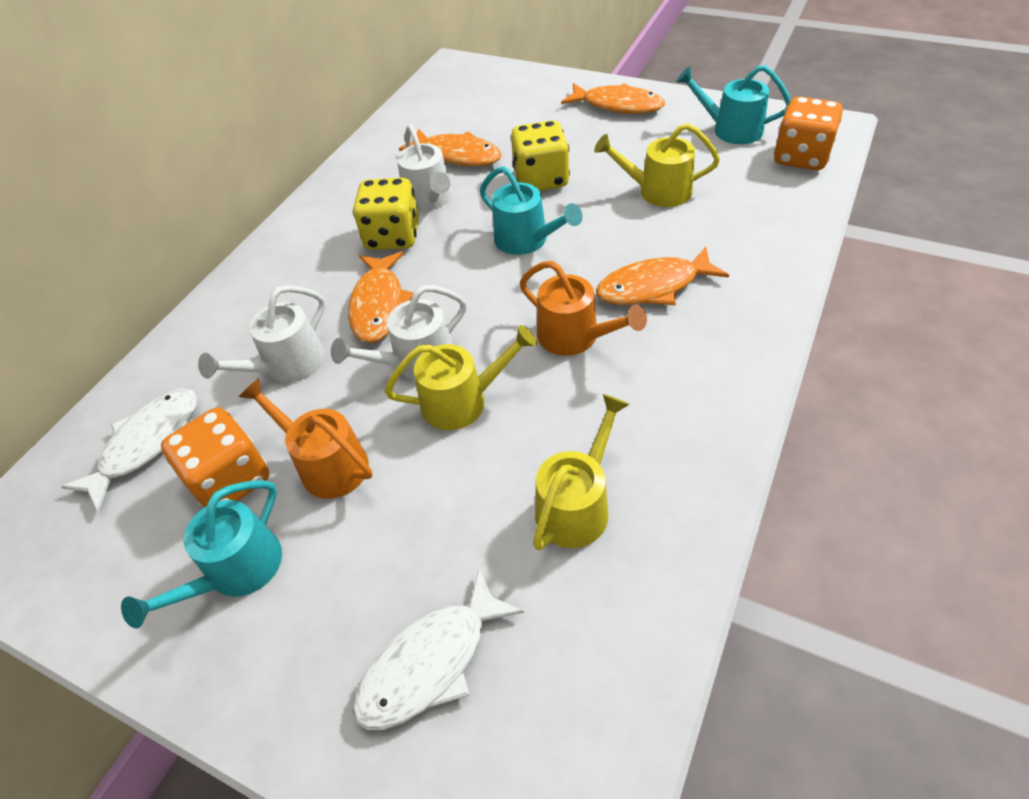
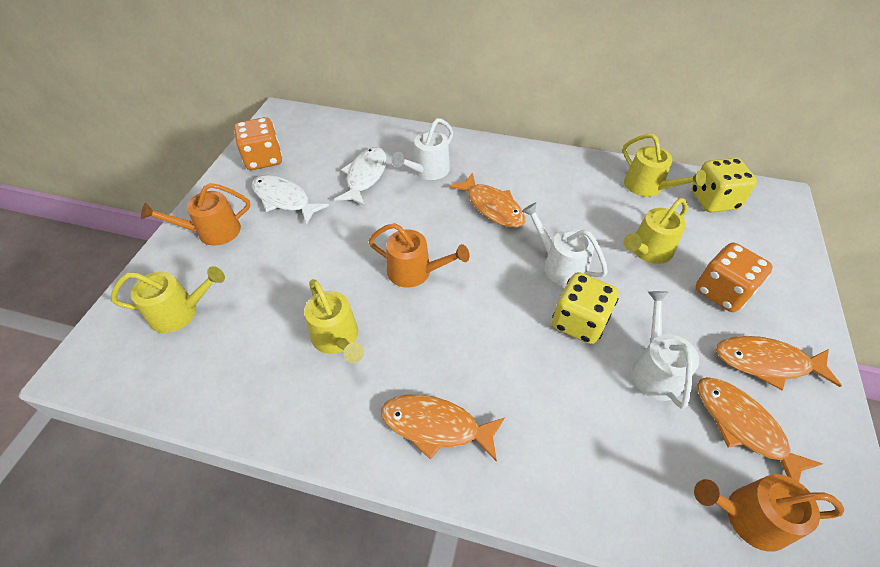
orange watering can: 2 -> 3
turquoise watering can: 3 -> 0
yellow watering can: 3 -> 4

